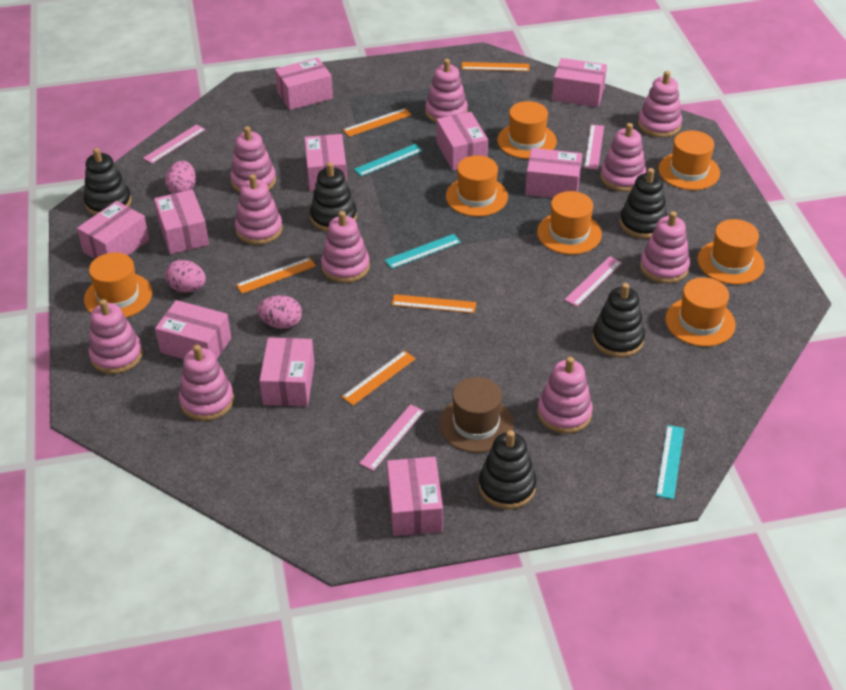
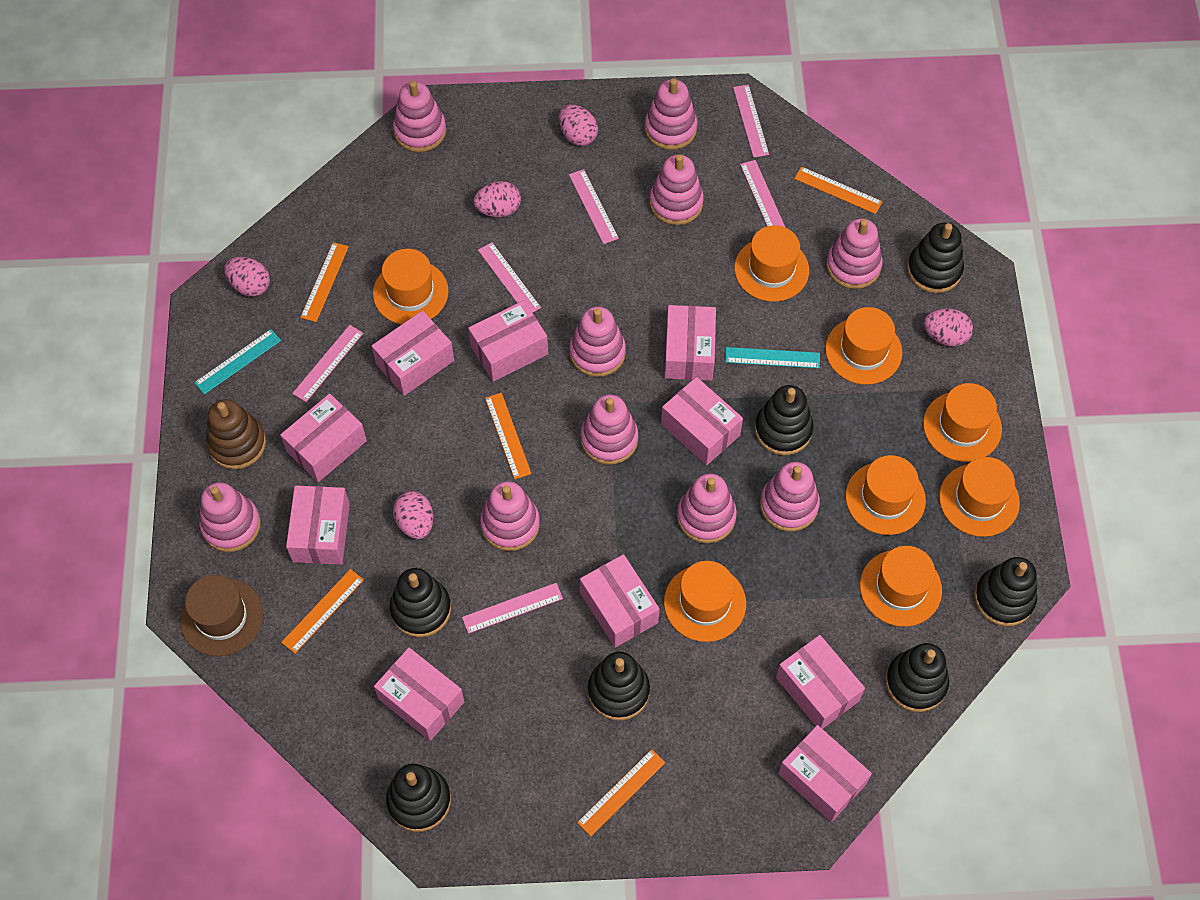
black stacking toy: 5 -> 7
brown stacking toy: 0 -> 1
orange hat: 7 -> 8
pink egg: 3 -> 5
pink ruler: 4 -> 6
turquoise ruler: 3 -> 2

